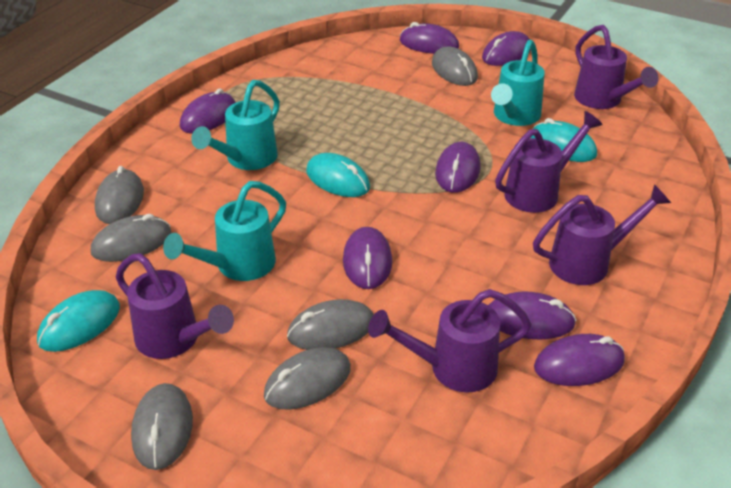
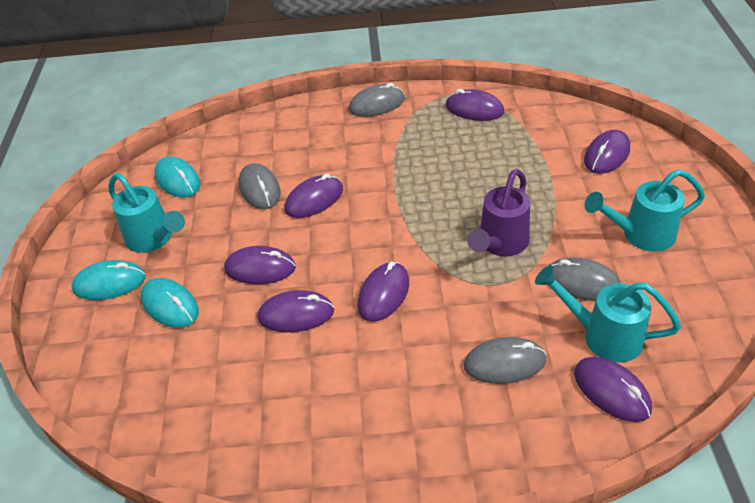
grey mouse: 6 -> 4
purple watering can: 5 -> 1

